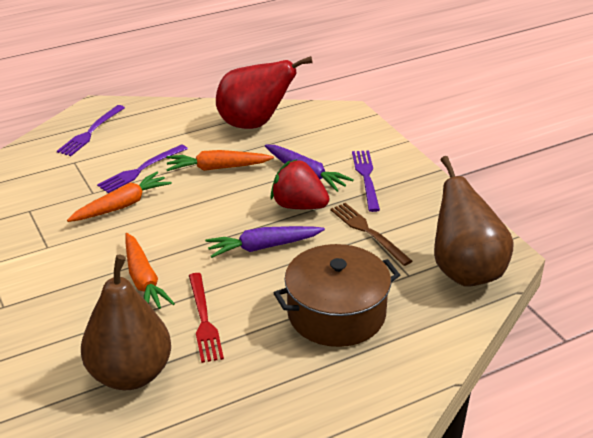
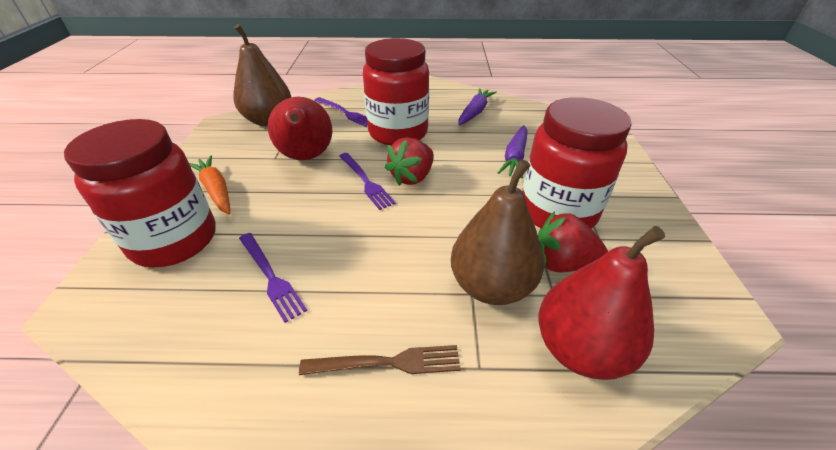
brown pot: 1 -> 0
orange carrot: 3 -> 1
red fork: 1 -> 0
red jar: 0 -> 3
red pear: 1 -> 2
red strawberry: 1 -> 2

